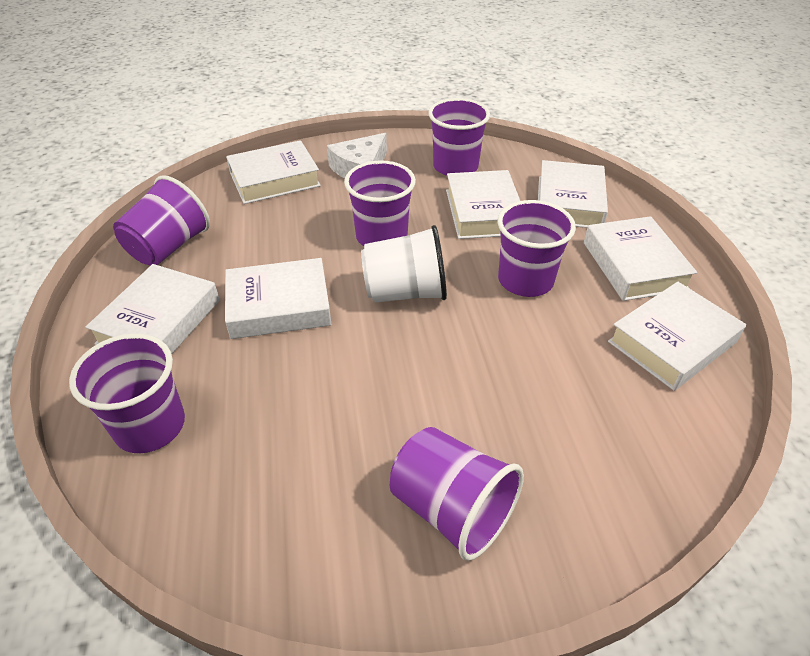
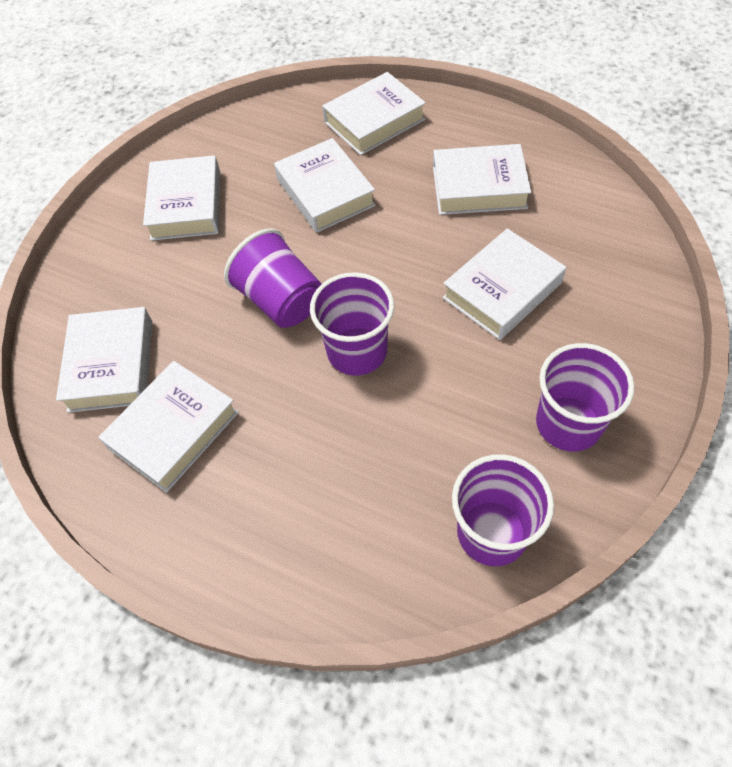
purple cup: 6 -> 4
white cheese: 1 -> 0
white cup: 1 -> 0

